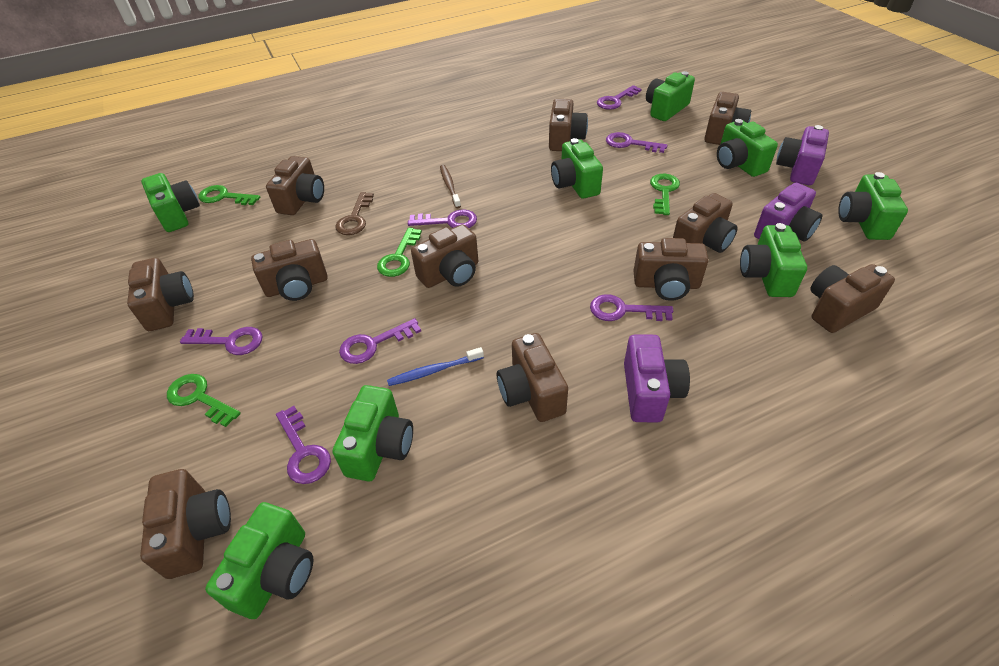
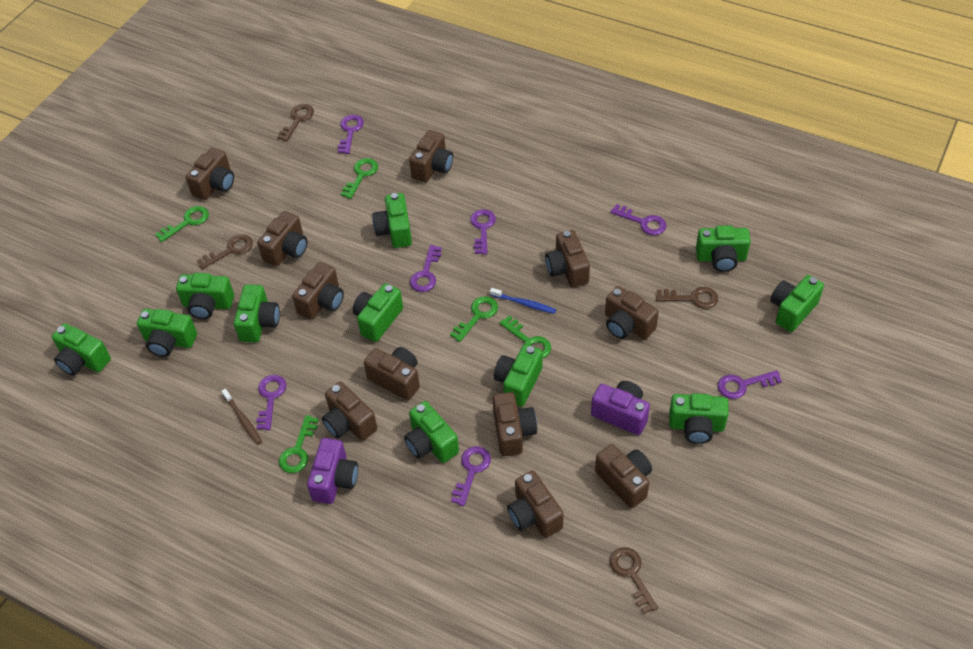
brown key: 1 -> 4
green camera: 8 -> 11
green key: 4 -> 5
purple camera: 3 -> 2

